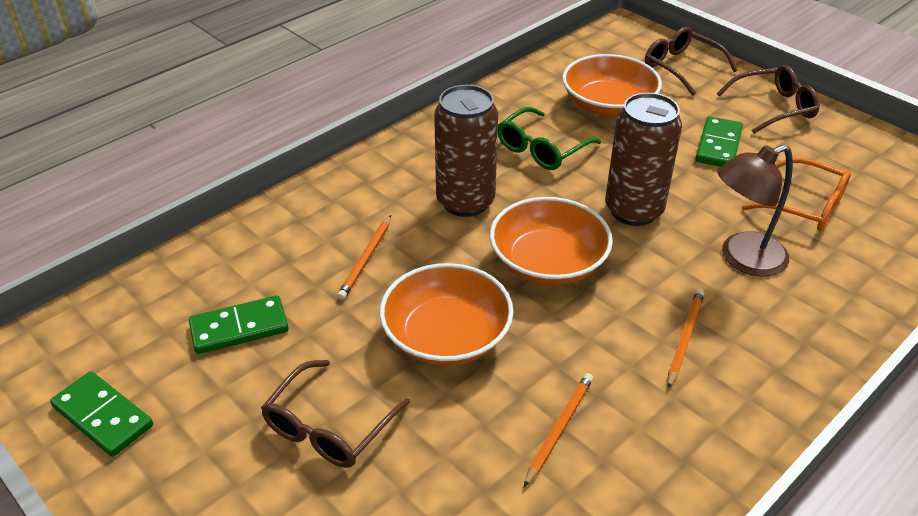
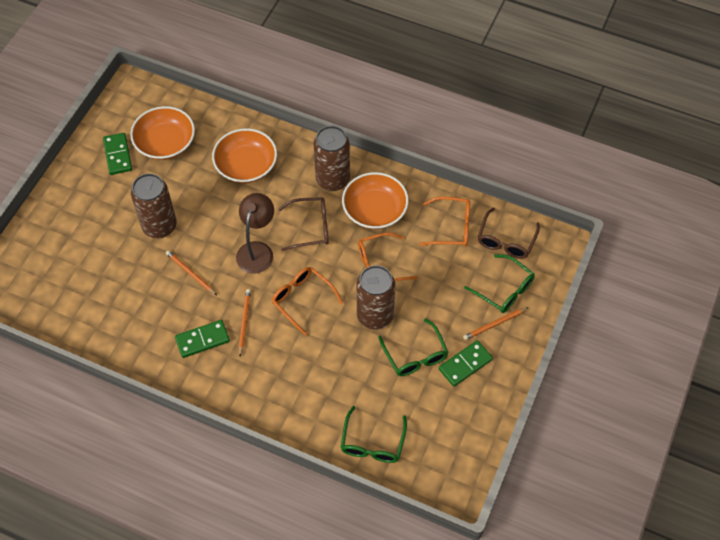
brown can: 2 -> 3
brown glasses: 3 -> 2
green glasses: 1 -> 3
orange glasses: 1 -> 3

